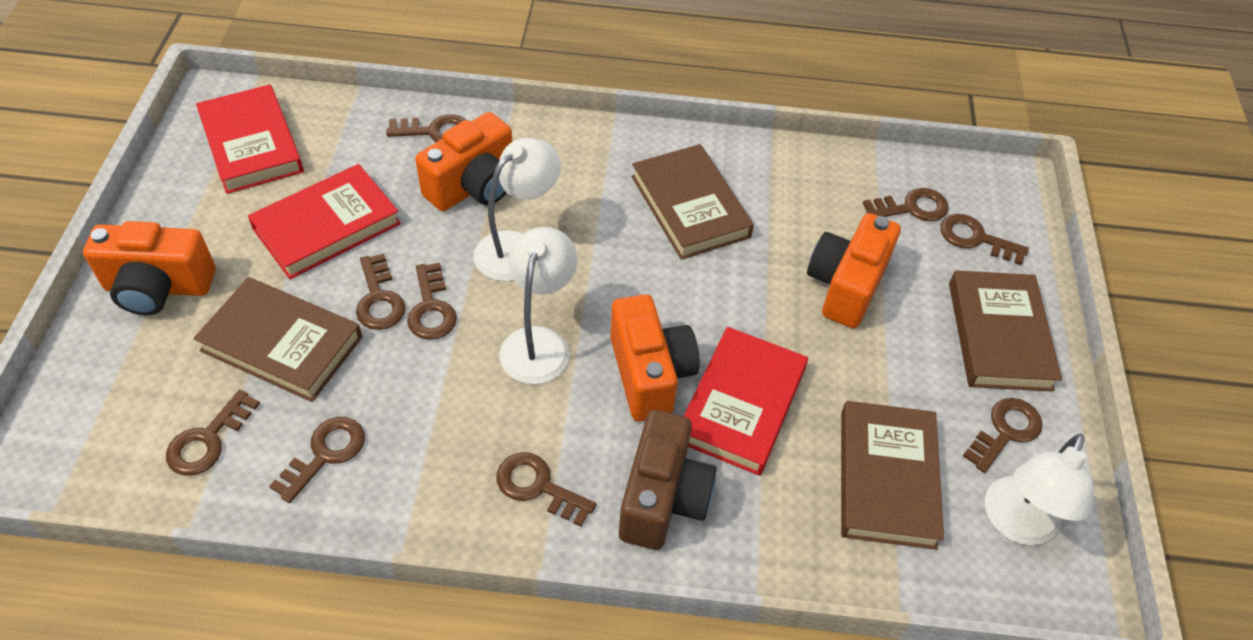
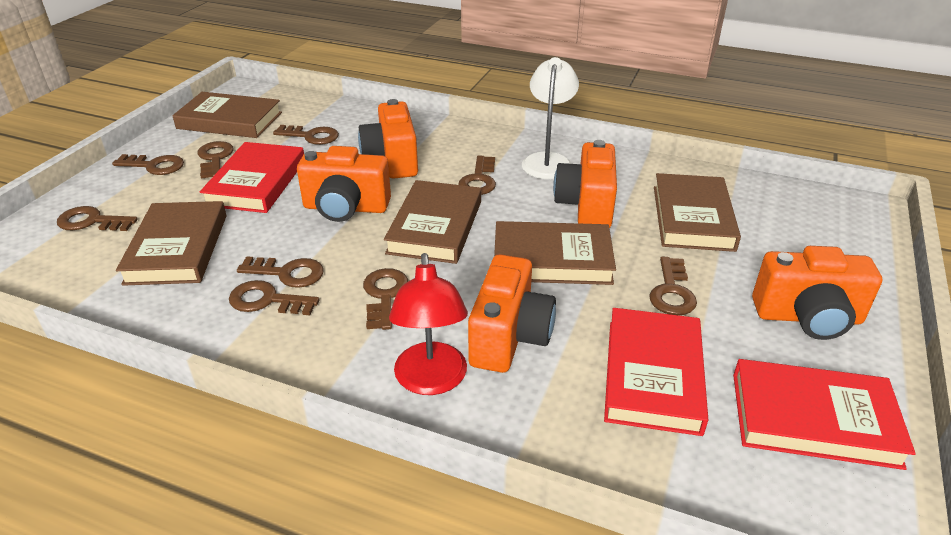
brown book: 4 -> 5
brown camera: 1 -> 0
orange camera: 4 -> 5
red lamp: 0 -> 1
white lamp: 3 -> 1

